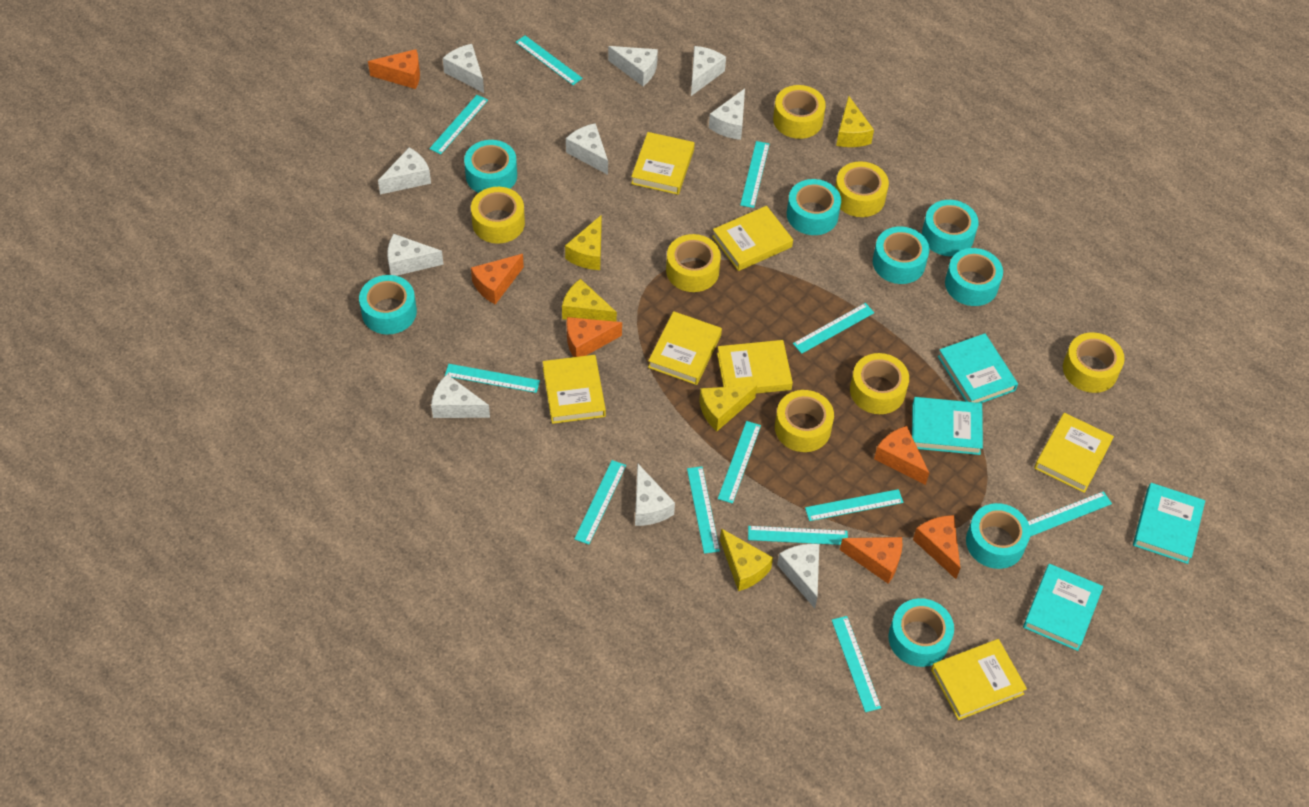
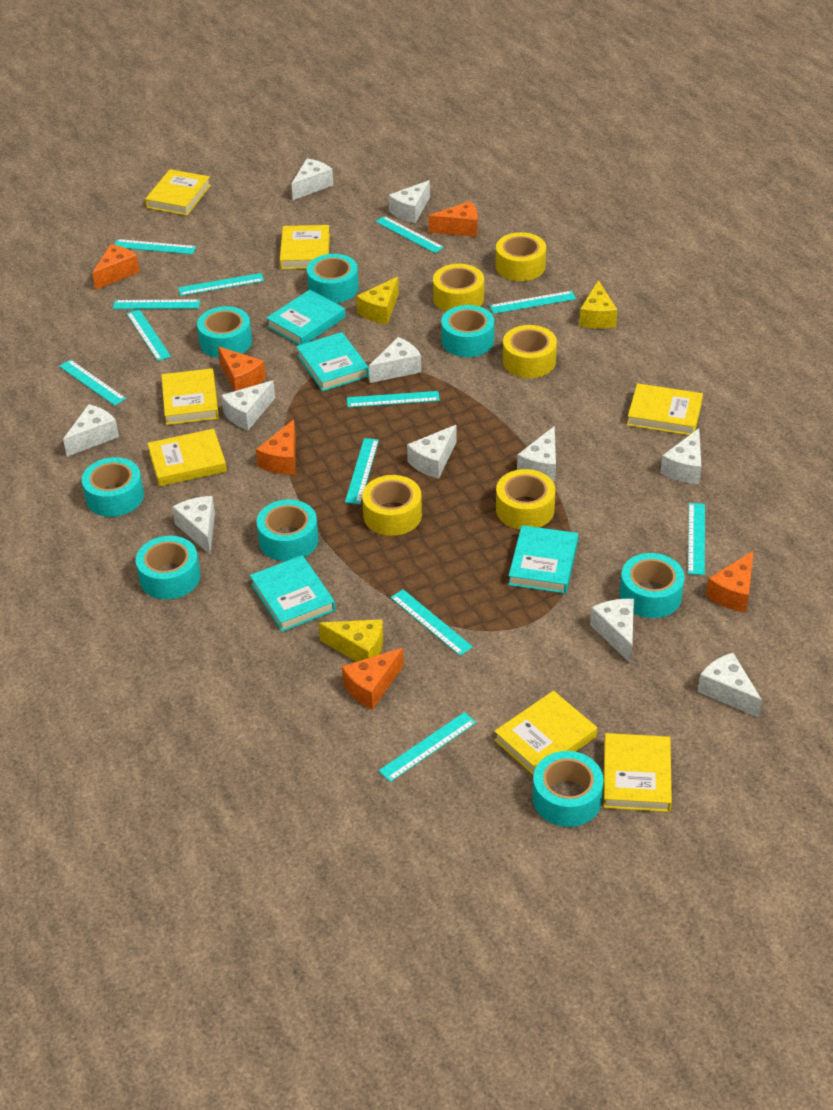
white cheese: 10 -> 11
yellow cheese: 5 -> 3
yellow tape: 7 -> 5

